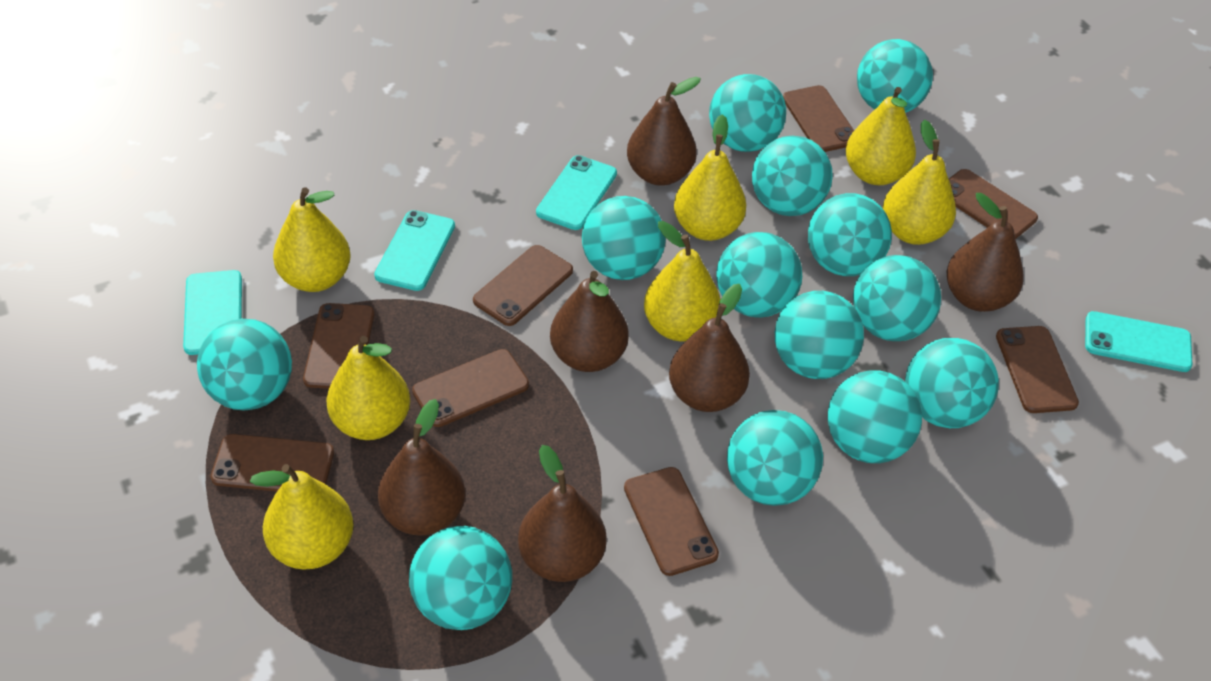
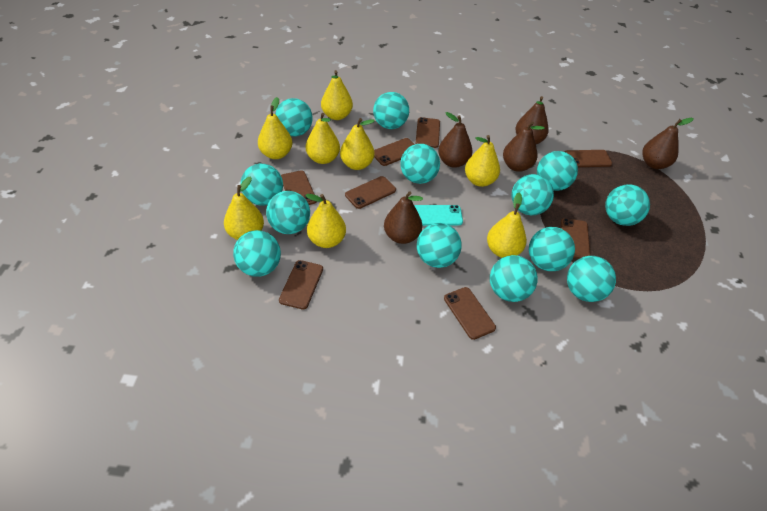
brown pear: 6 -> 5
turquoise phone: 4 -> 1
yellow pear: 7 -> 8

